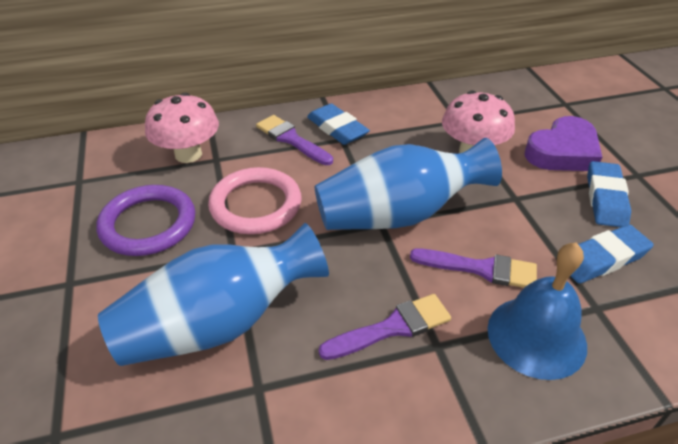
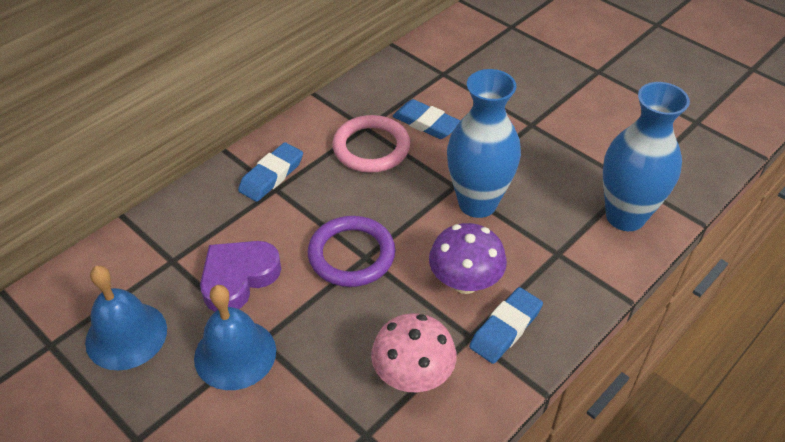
blue bell: 1 -> 2
pink mushroom: 2 -> 1
purple brush: 3 -> 0
purple mushroom: 0 -> 1

